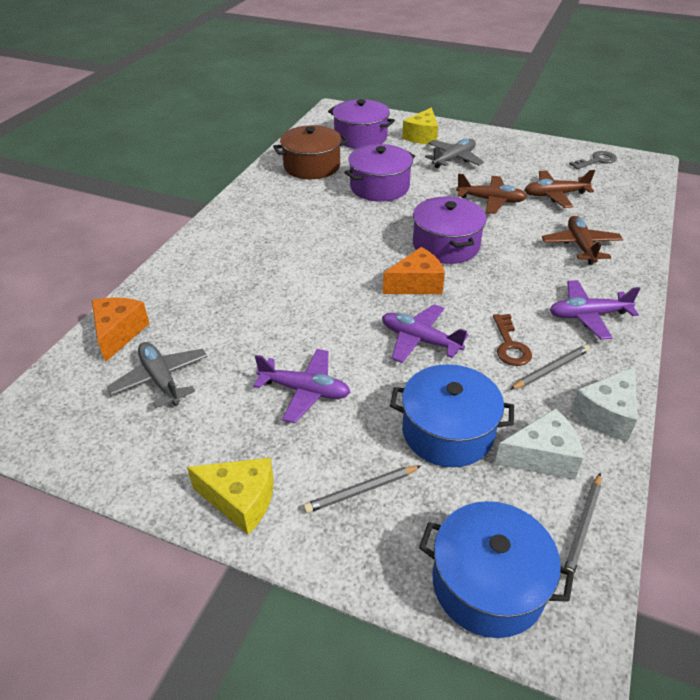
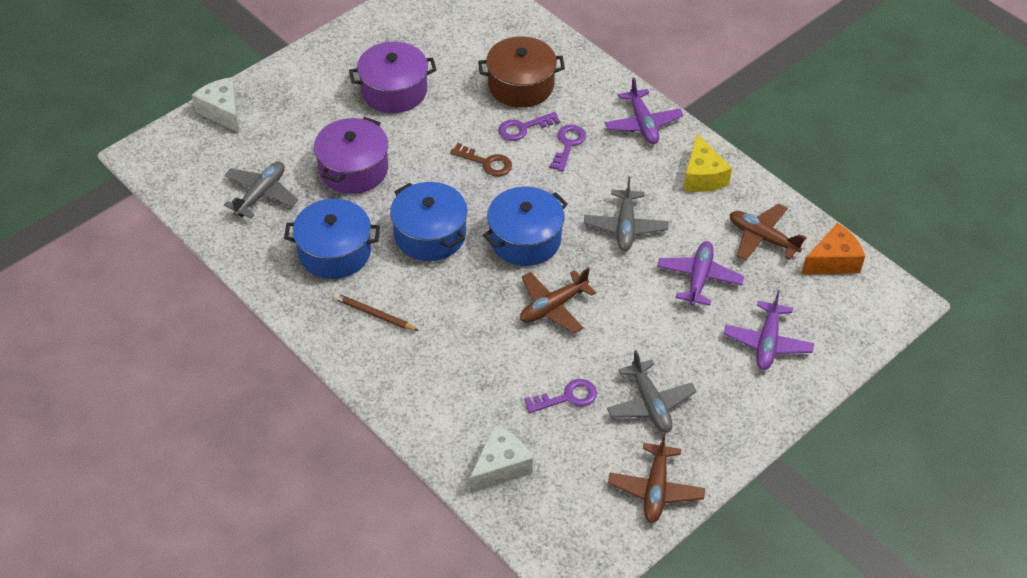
blue pot: 2 -> 3
brown pencil: 0 -> 1
grey key: 1 -> 0
grey pencil: 3 -> 0
grey plane: 2 -> 3
orange cheese: 2 -> 1
purple key: 0 -> 3
purple pot: 3 -> 2
yellow cheese: 2 -> 1

